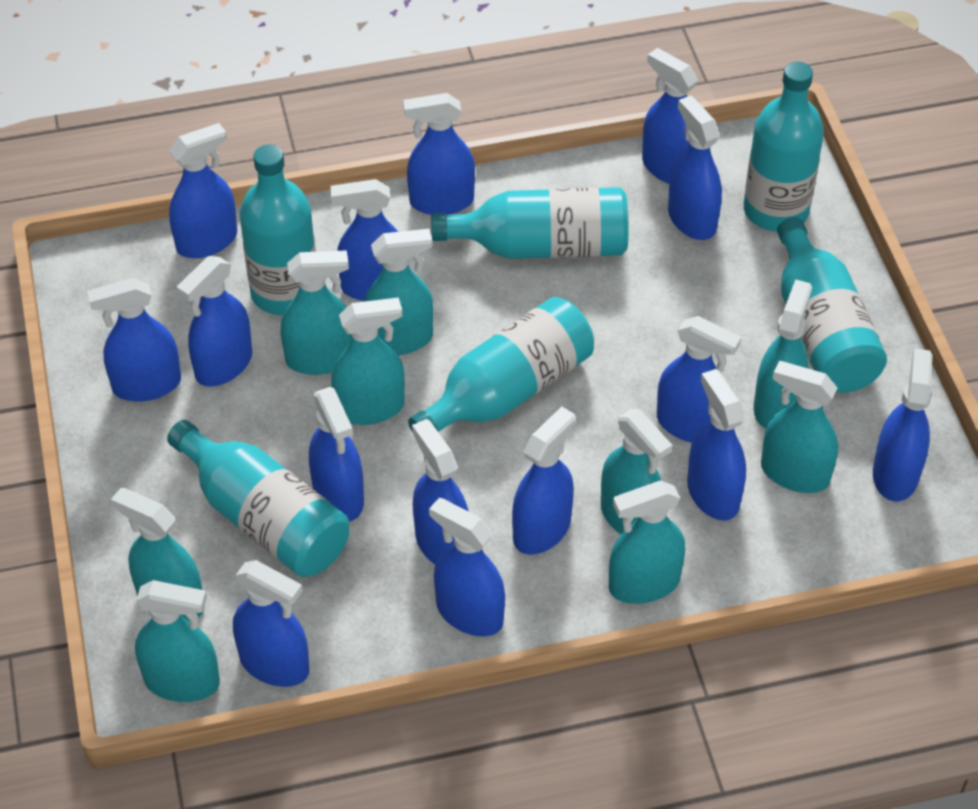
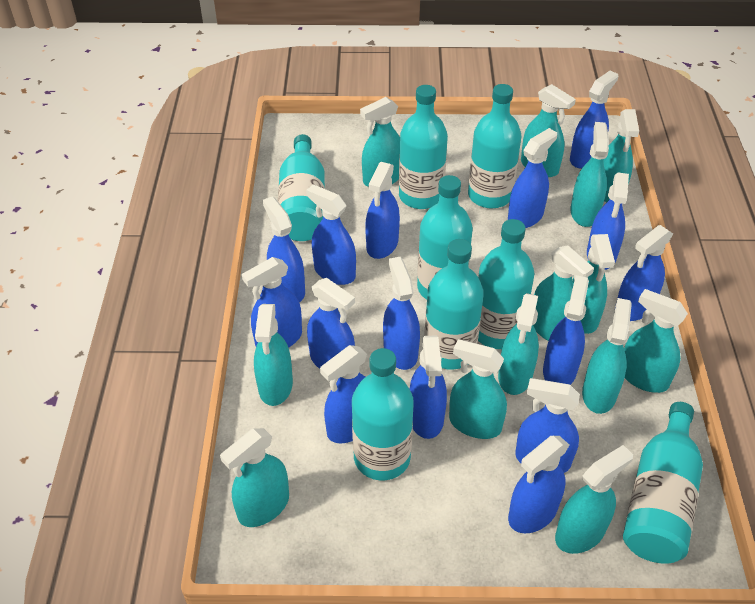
turquoise bottle: 6 -> 8
turquoise spray bottle: 9 -> 13

